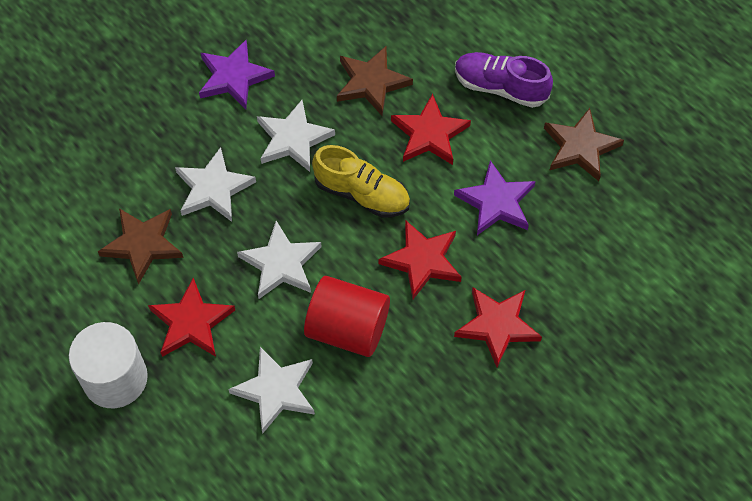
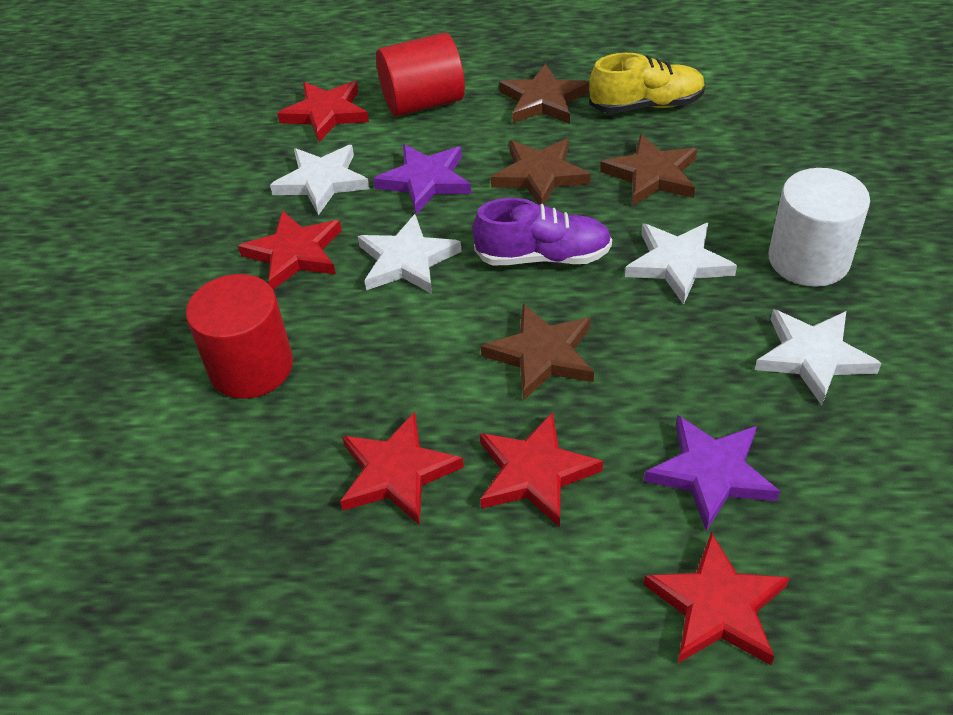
brown star: 3 -> 4
red cylinder: 1 -> 2
red star: 4 -> 5

